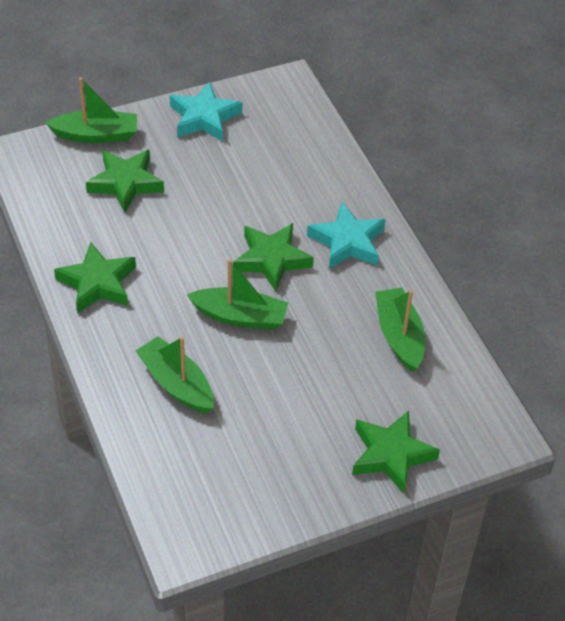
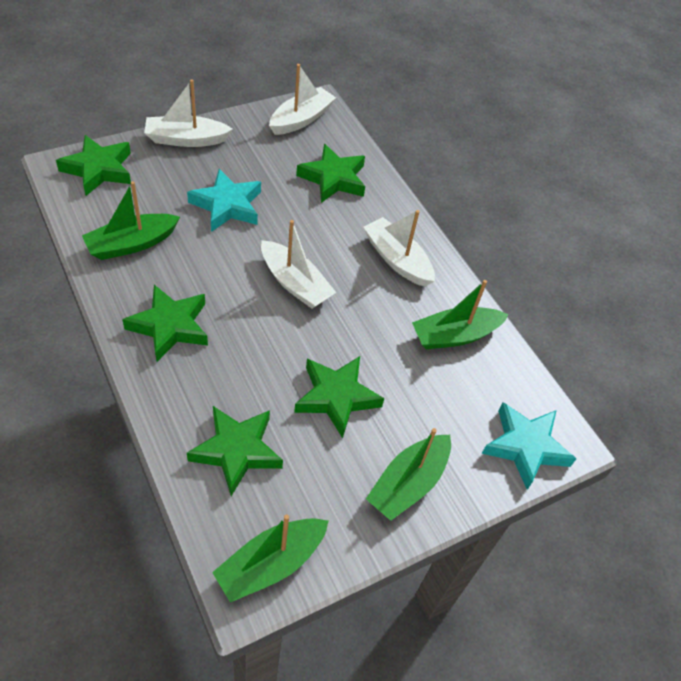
green star: 4 -> 5
white boat: 0 -> 4

